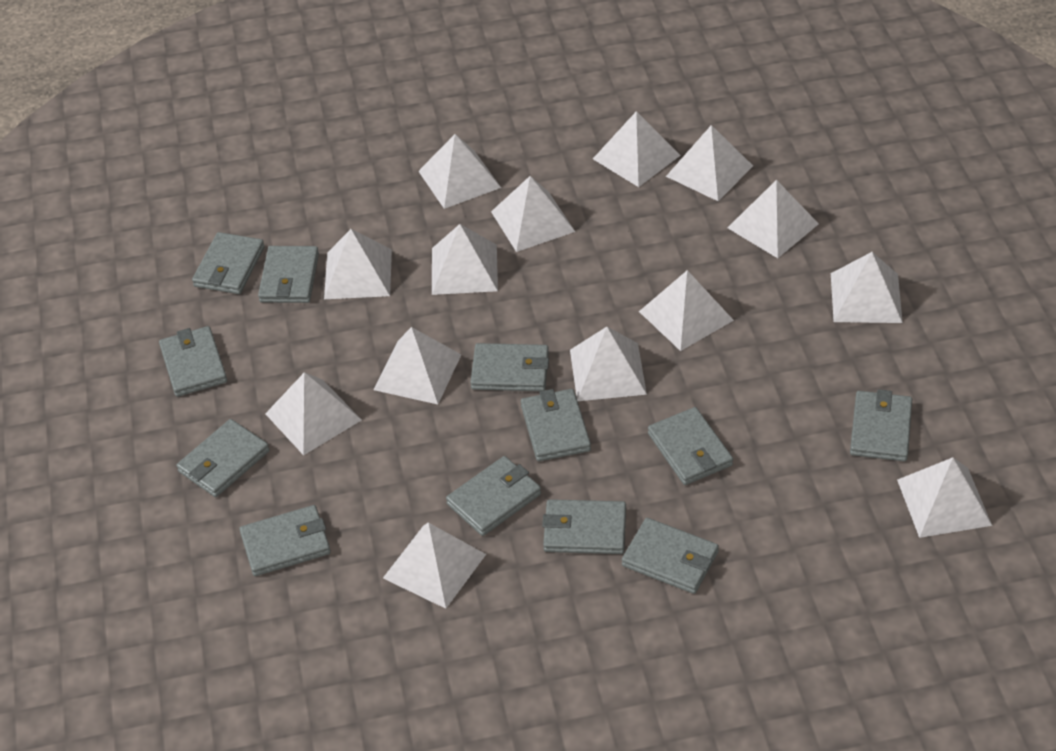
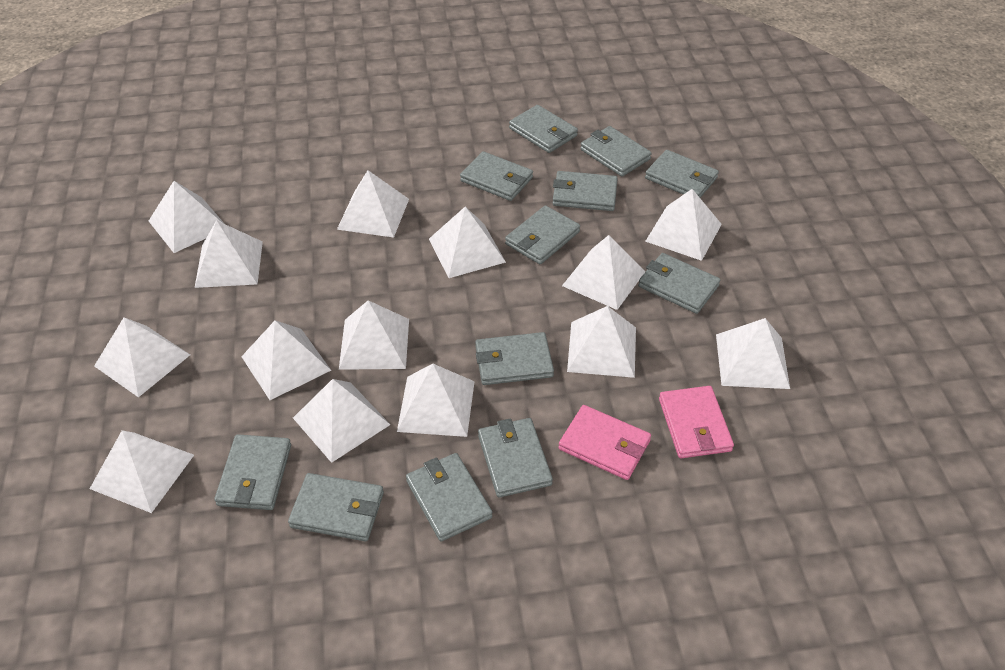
pink wallet: 0 -> 2

